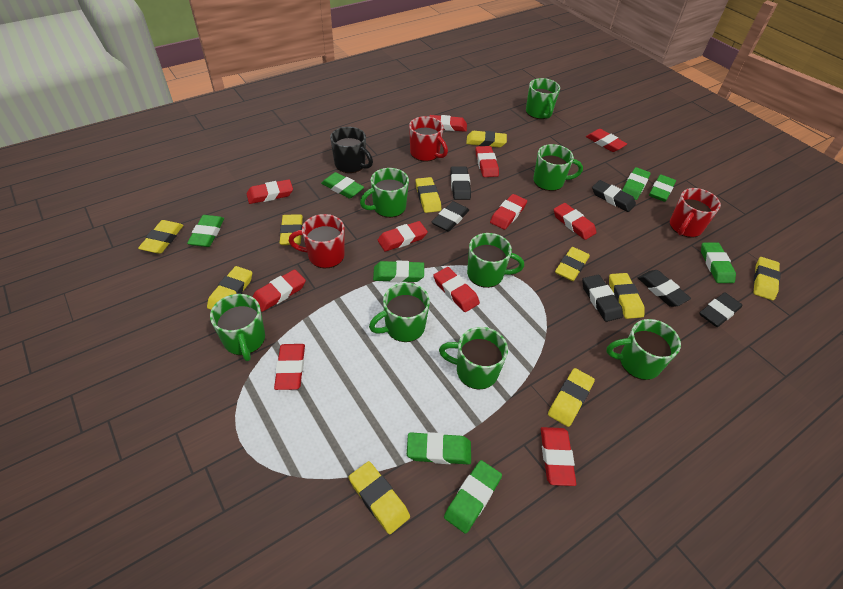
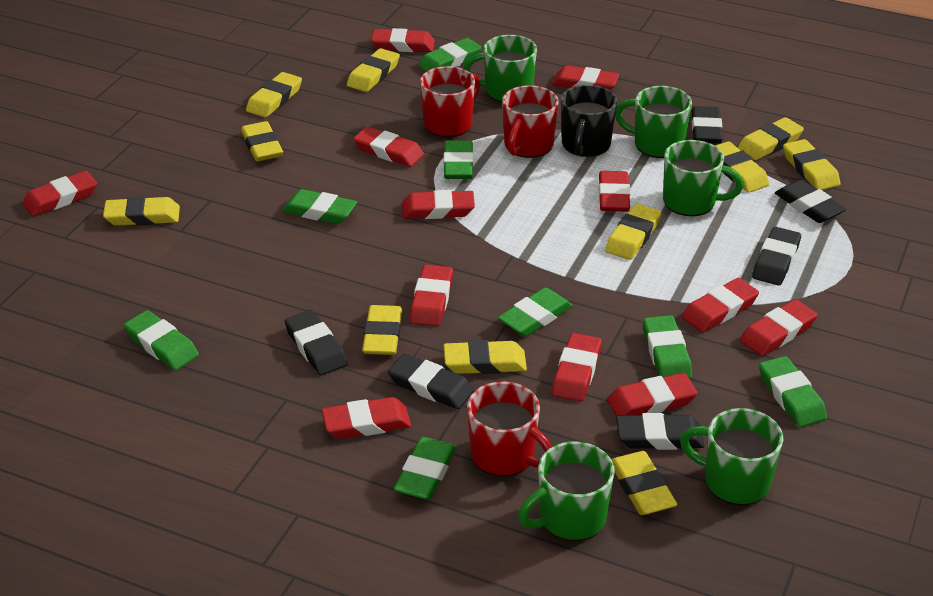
green mug: 8 -> 5
red eraser: 11 -> 12
yellow eraser: 10 -> 11

